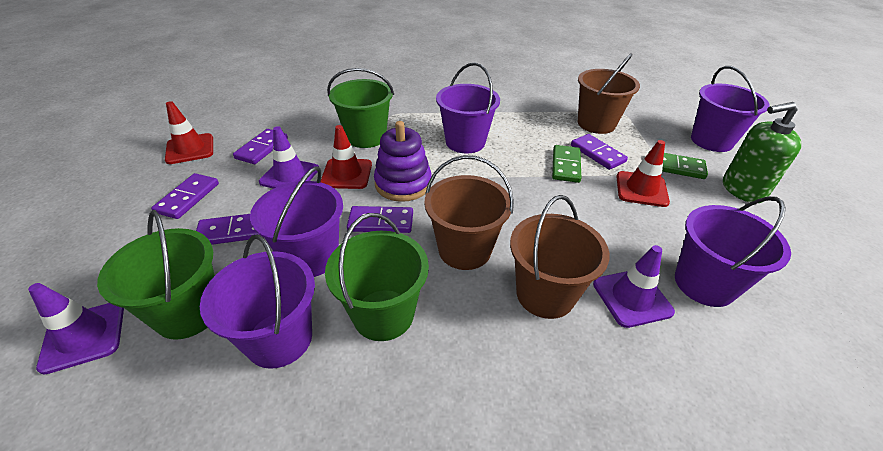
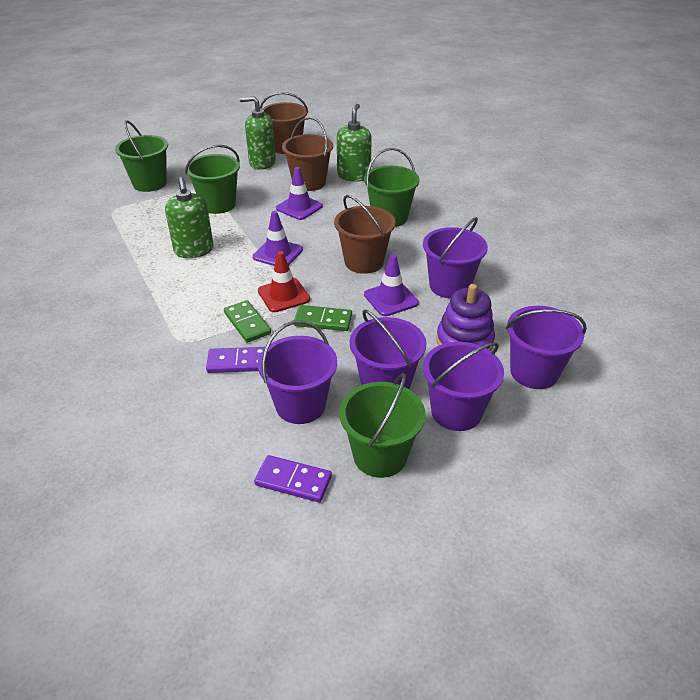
green bucket: 3 -> 4
green soap dispenser: 1 -> 3
purple domino: 5 -> 2
red traffic cone: 3 -> 1

